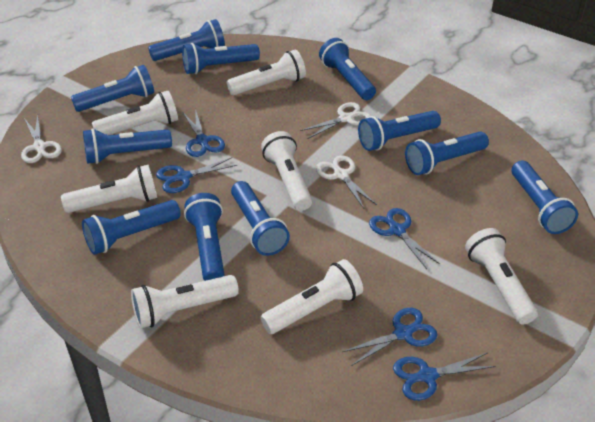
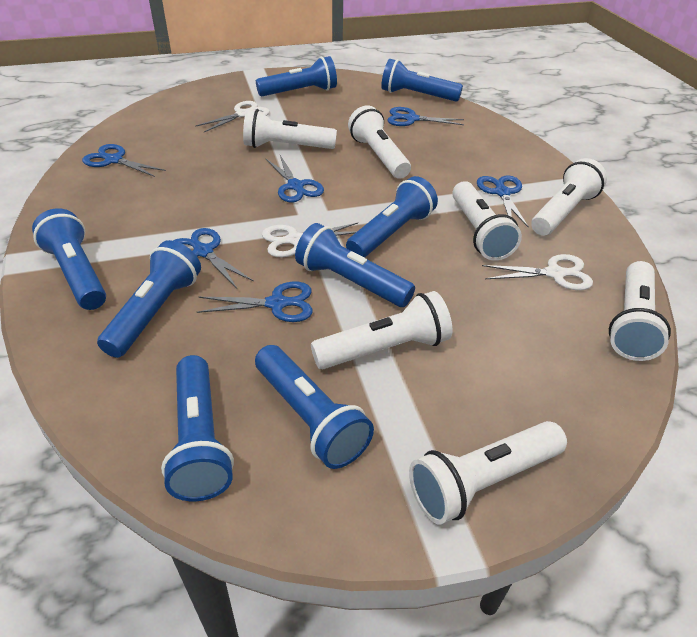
blue flashlight: 11 -> 8
blue scissors: 5 -> 6

